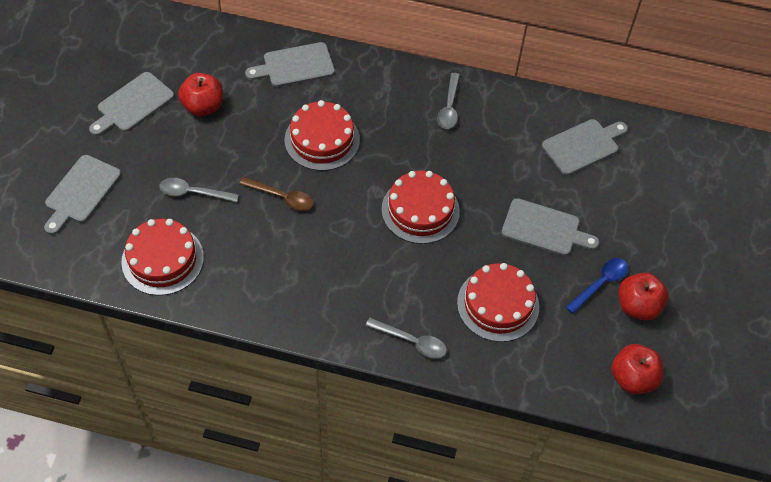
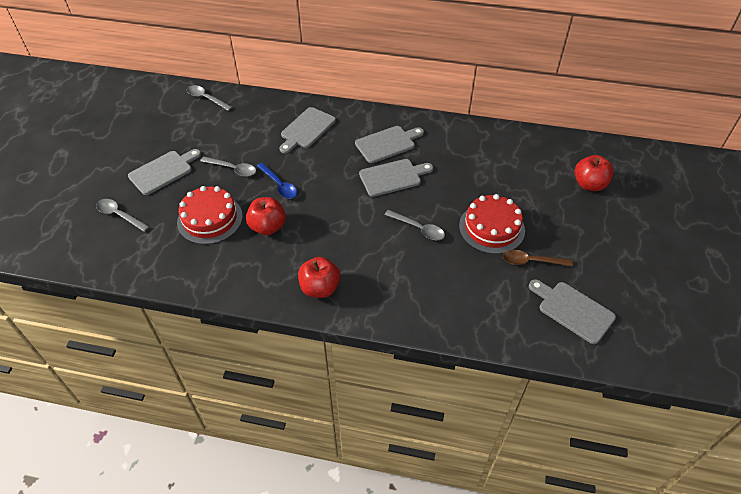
grey spoon: 3 -> 4
red cake: 4 -> 2

